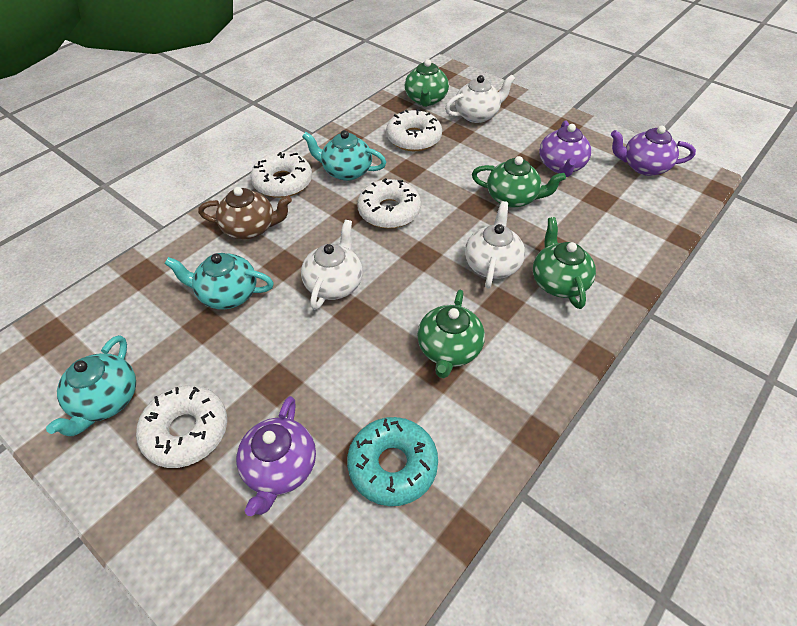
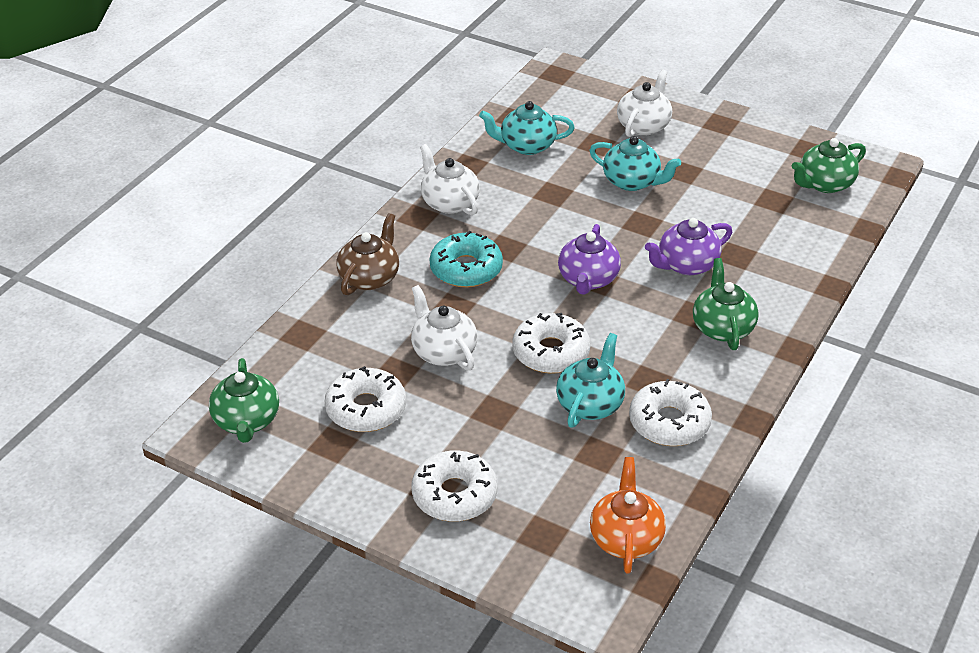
green teapot: 4 -> 3
orange teapot: 0 -> 1
purple teapot: 3 -> 2

